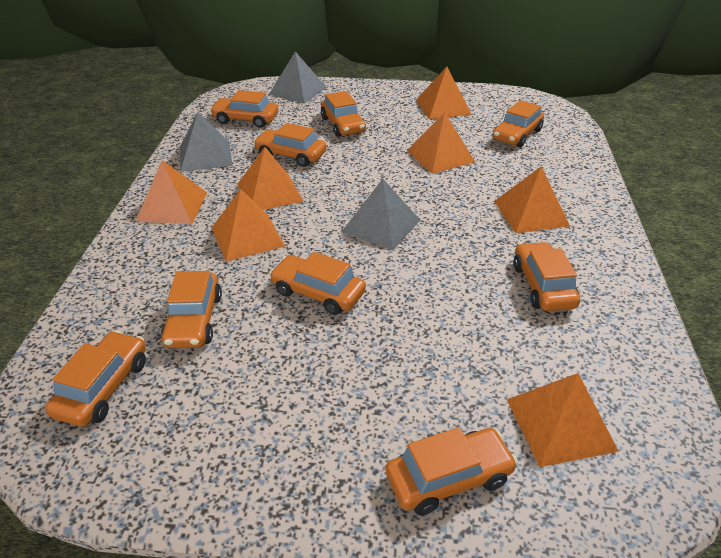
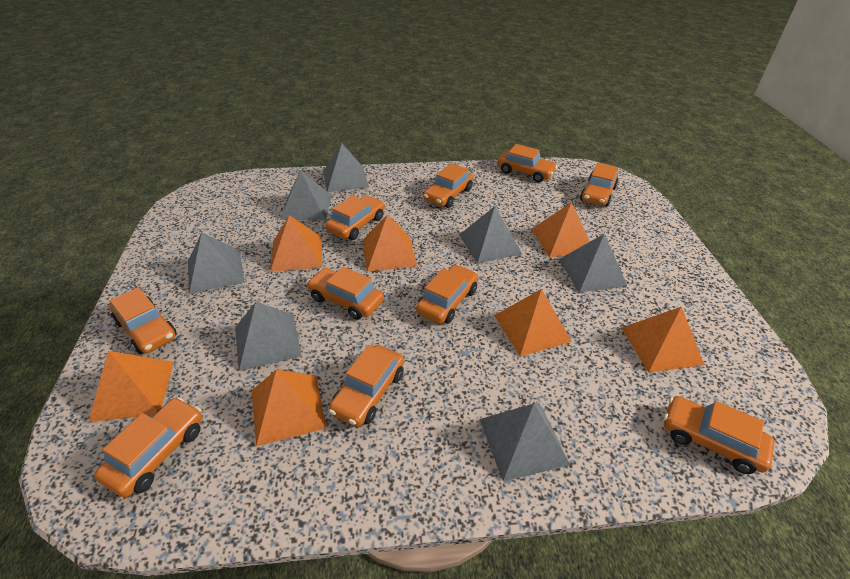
grey pyramid: 3 -> 7
orange car: 9 -> 10

